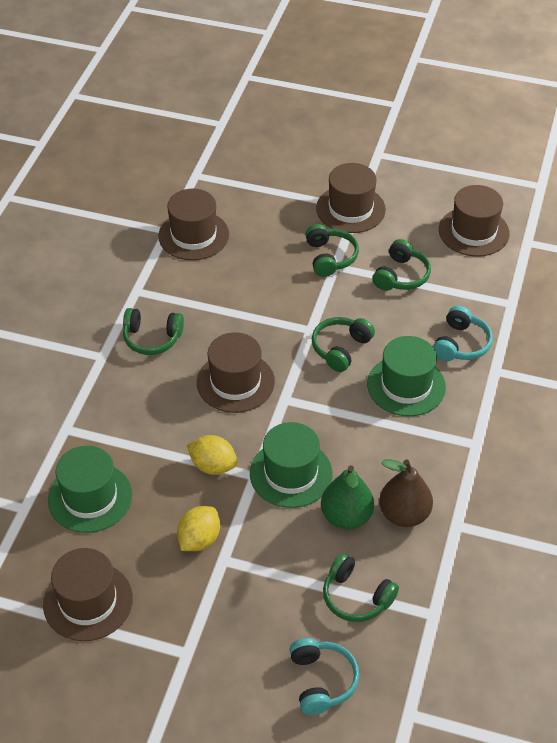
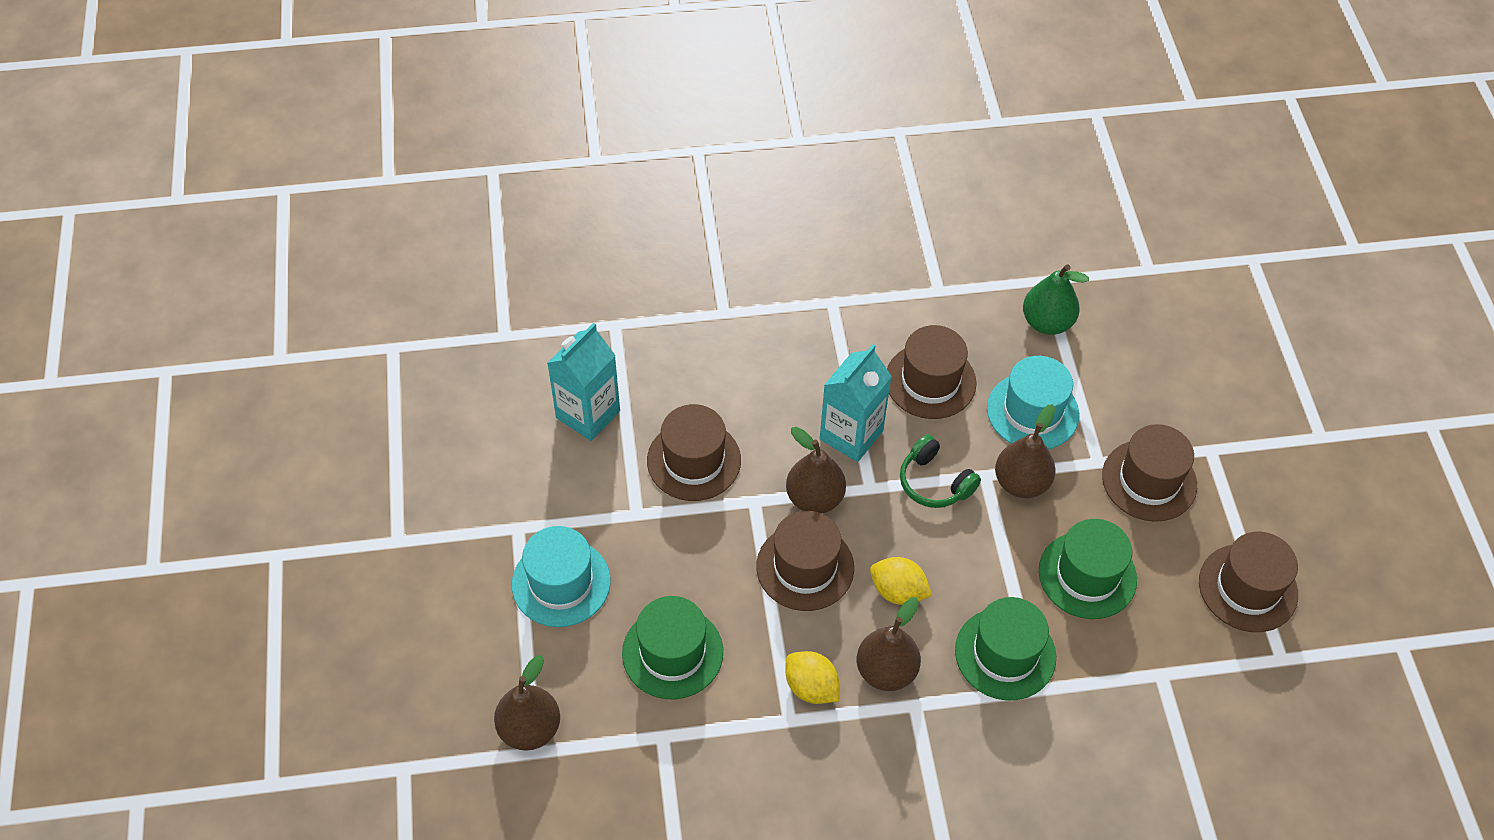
brown pear: 1 -> 4
green headphones: 5 -> 1
turquoise carton: 0 -> 2
turquoise hat: 0 -> 2
turquoise headphones: 2 -> 0

